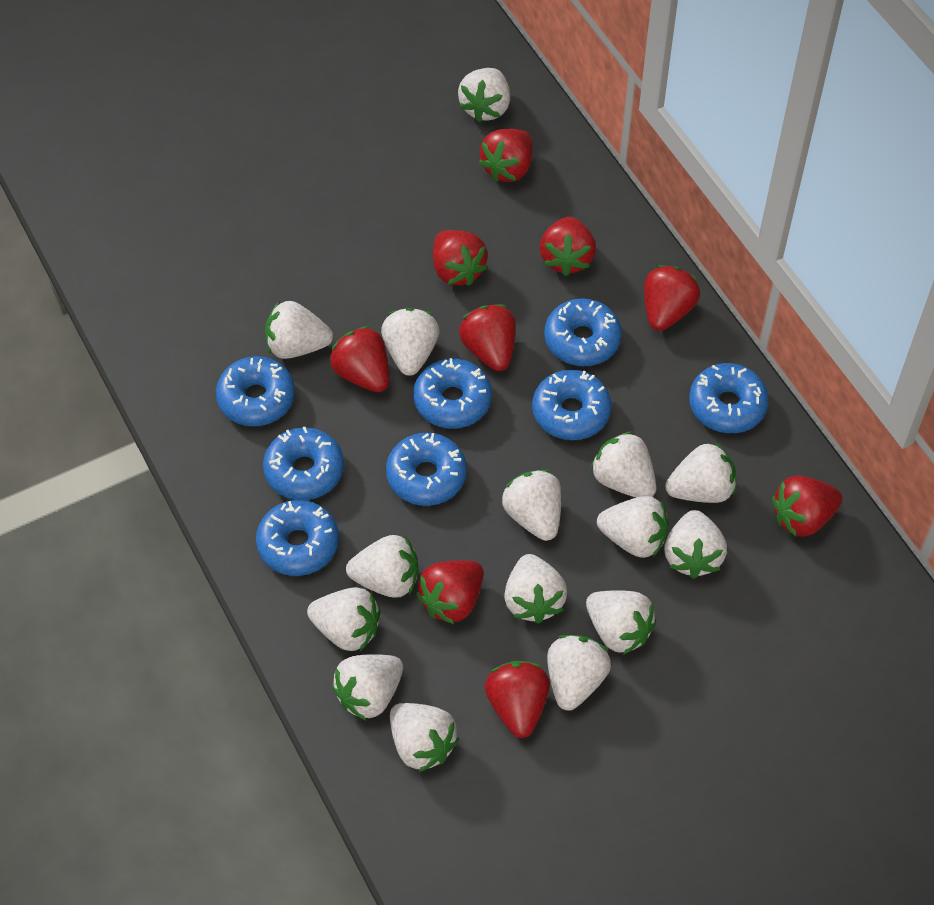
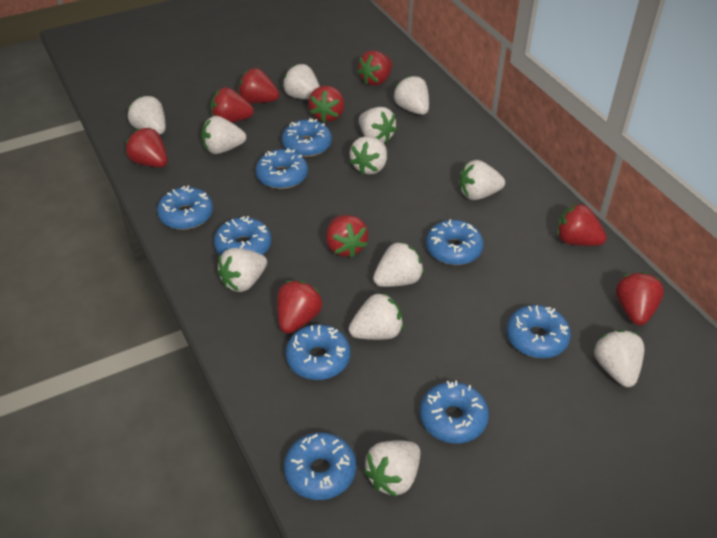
blue donut: 8 -> 9
white strawberry: 15 -> 12

